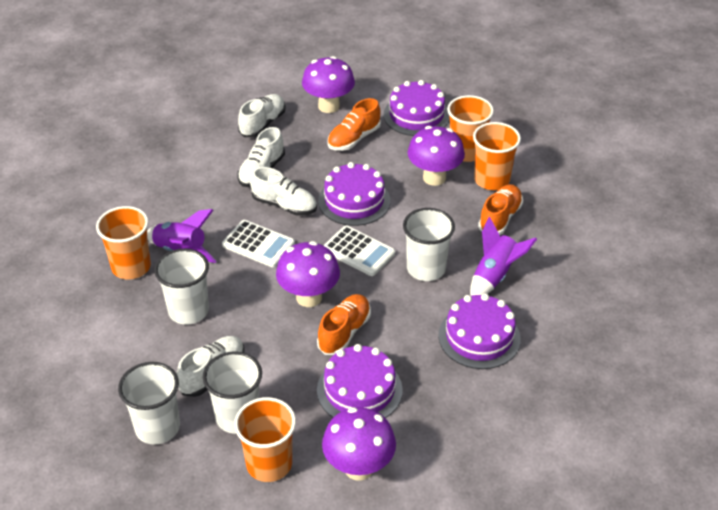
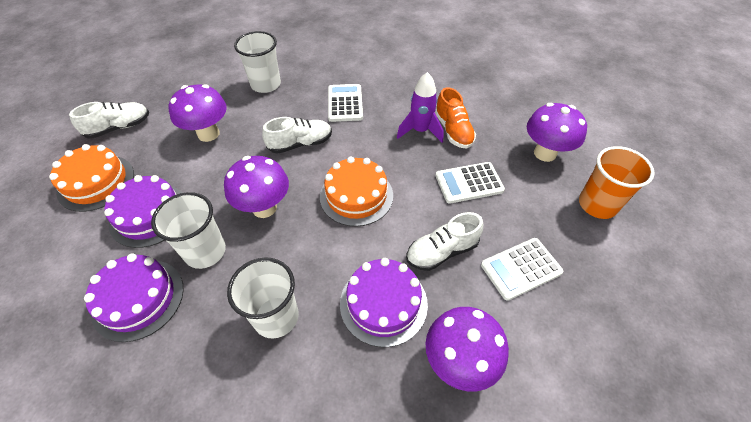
orange cake: 0 -> 2
orange cup: 4 -> 1
orange shoe: 3 -> 1
purple cake: 4 -> 3
purple rocket: 2 -> 1
white calculator: 2 -> 3
white cup: 4 -> 3
white shoe: 4 -> 3

